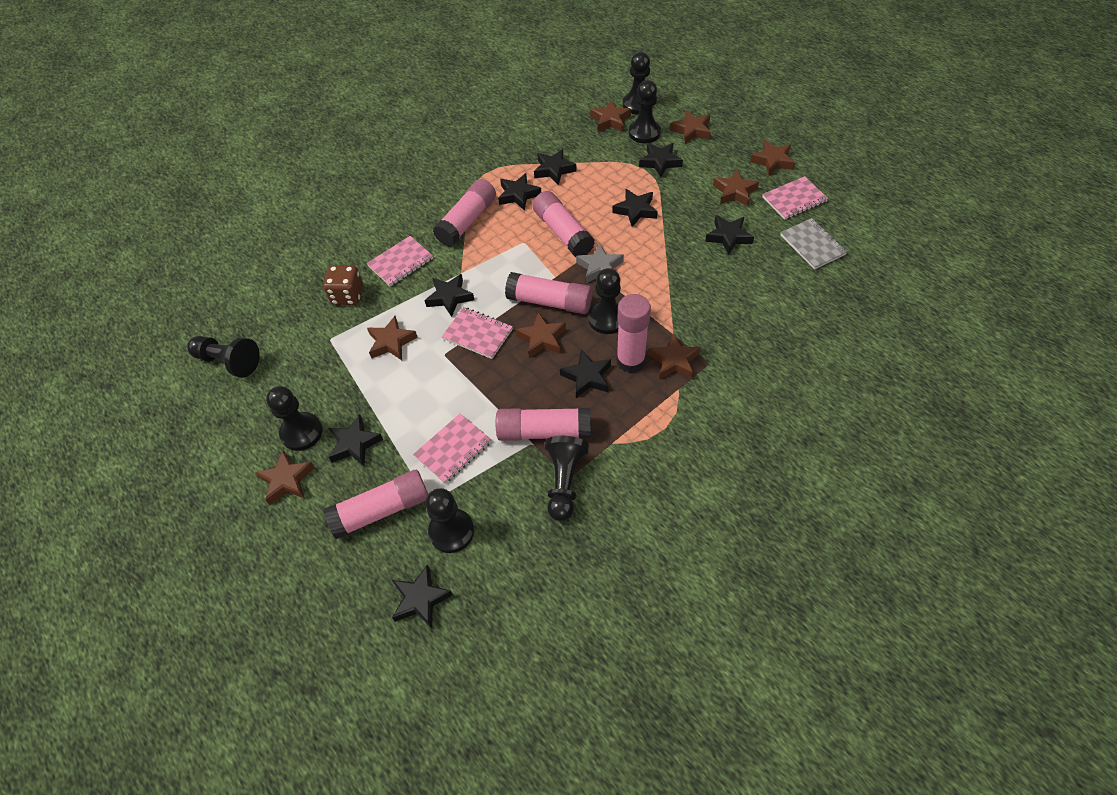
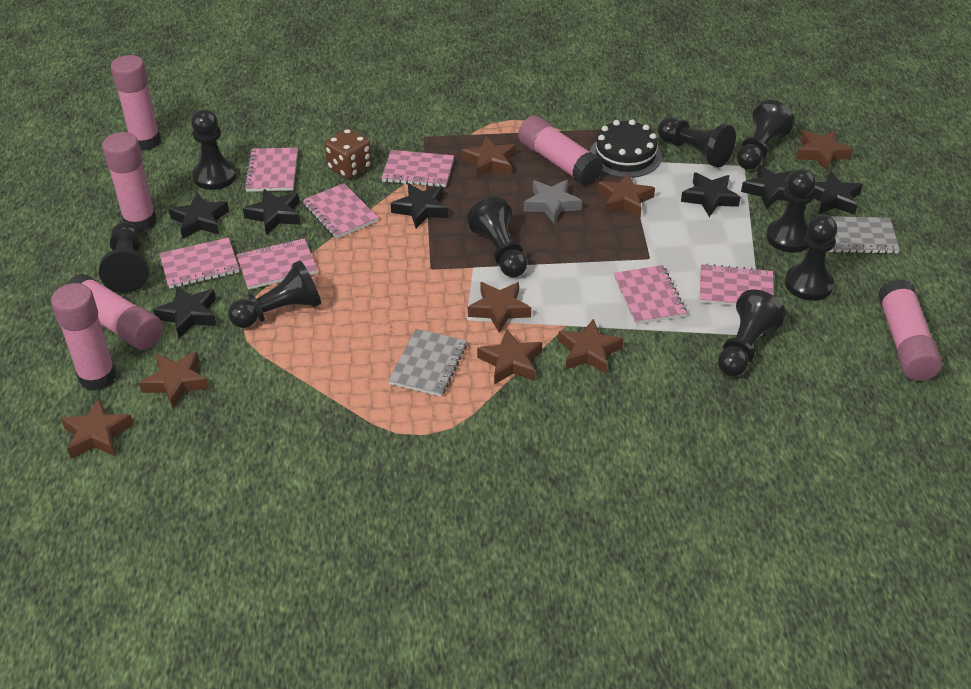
black cake: 0 -> 1
black pawn: 7 -> 9
black star: 9 -> 7
grey notebook: 1 -> 2
pink notebook: 4 -> 7

